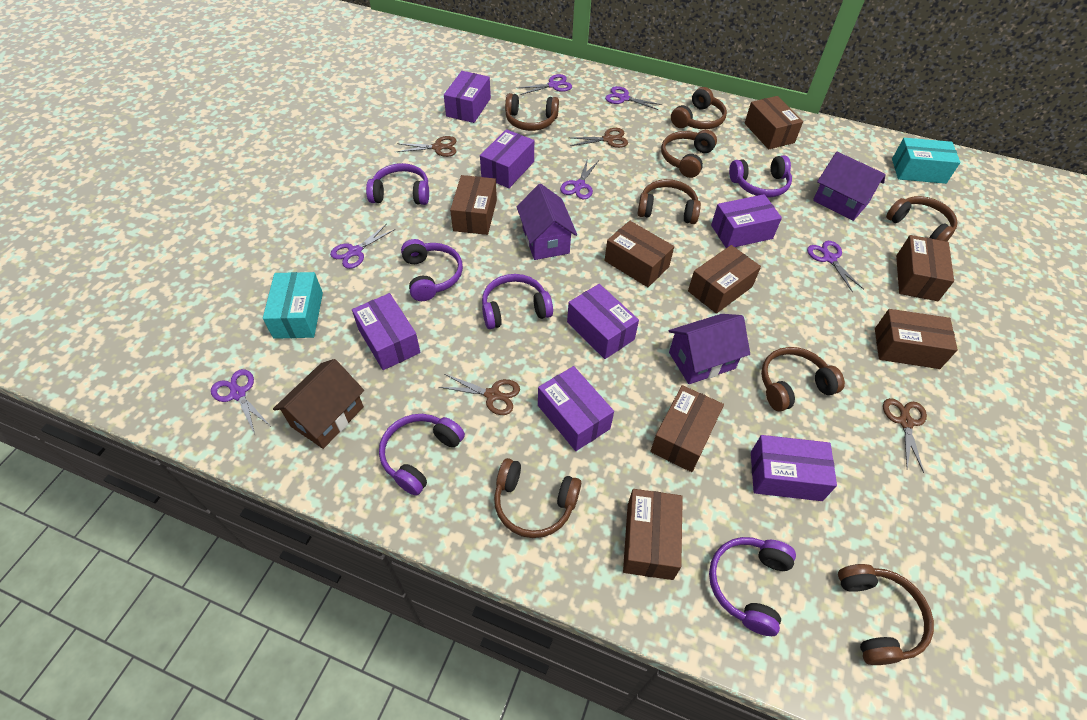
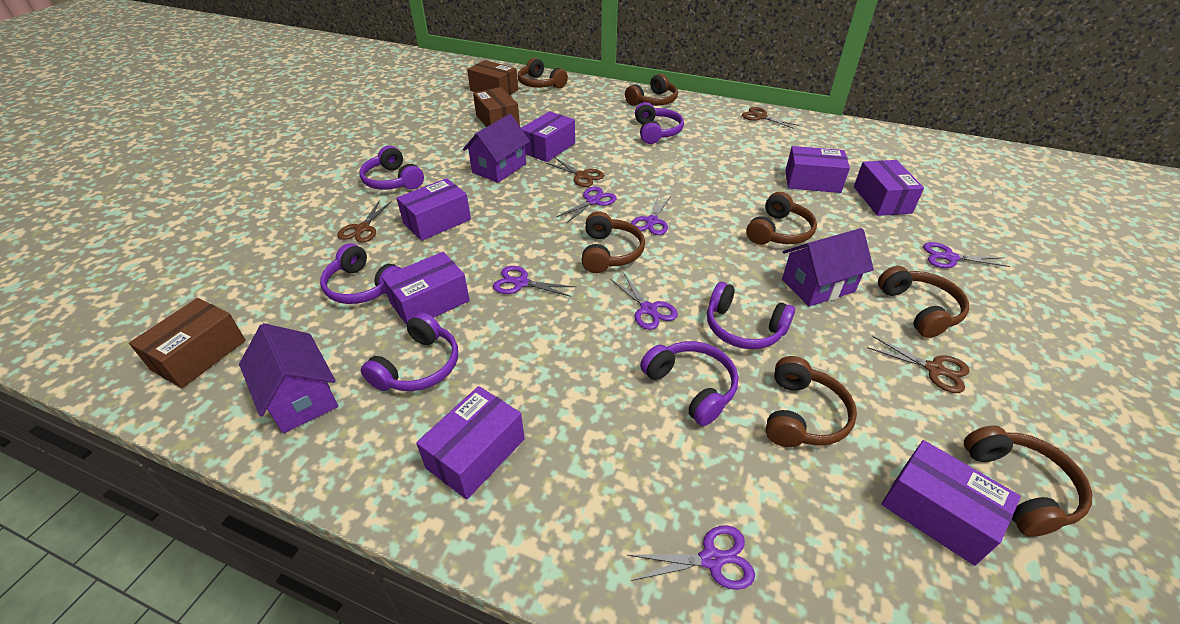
brown box: 8 -> 3
brown headphones: 8 -> 7
brown house: 1 -> 0
turquoise box: 2 -> 0

